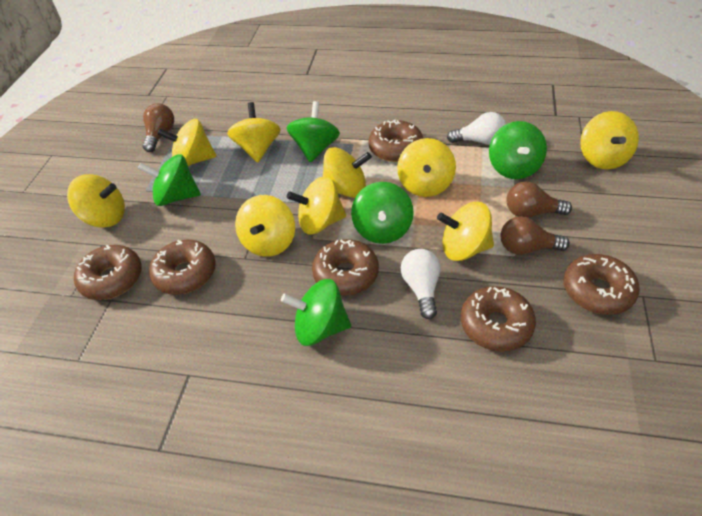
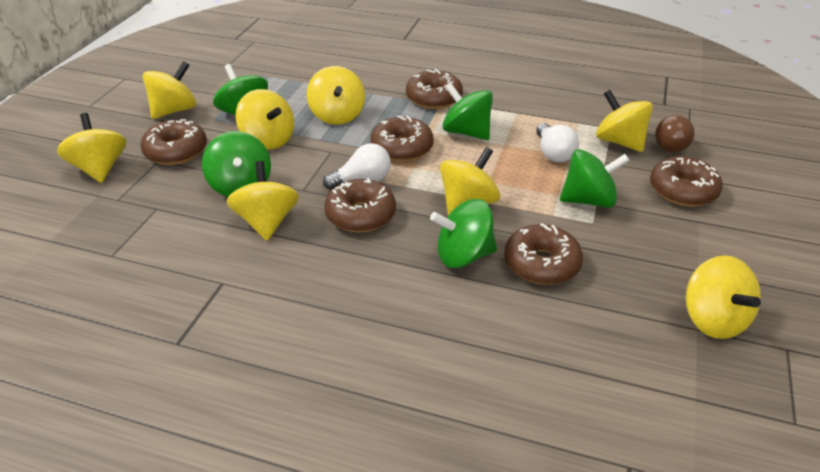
brown light bulb: 3 -> 1
yellow spinning top: 9 -> 8

